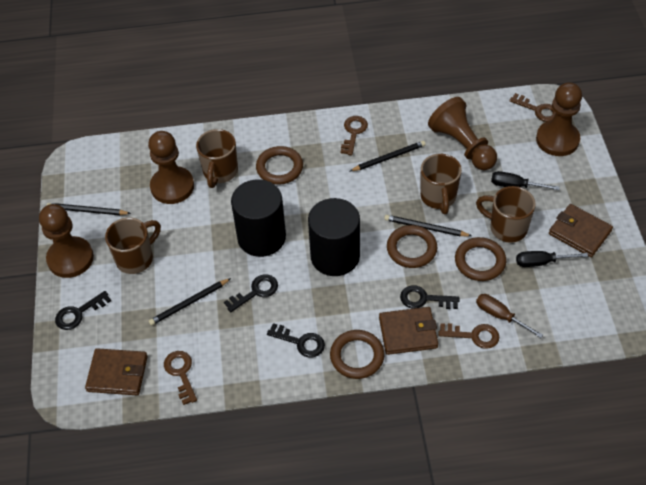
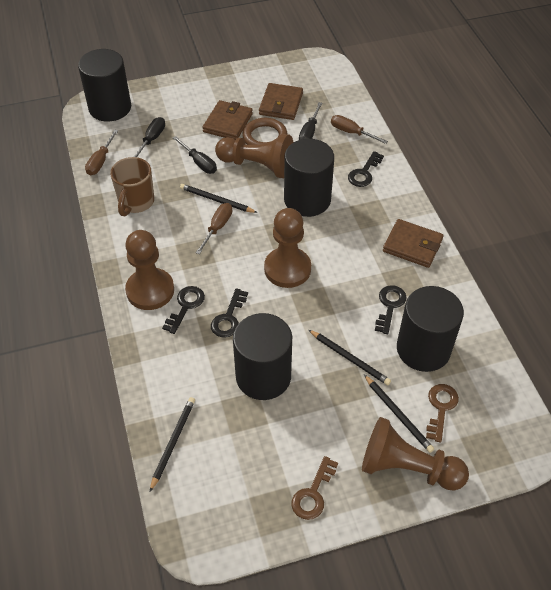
black cylinder: 2 -> 4
black screwdriver: 2 -> 3
brown key: 4 -> 2
brown mug: 4 -> 1
brown ring: 4 -> 1
brown screwdriver: 1 -> 3

